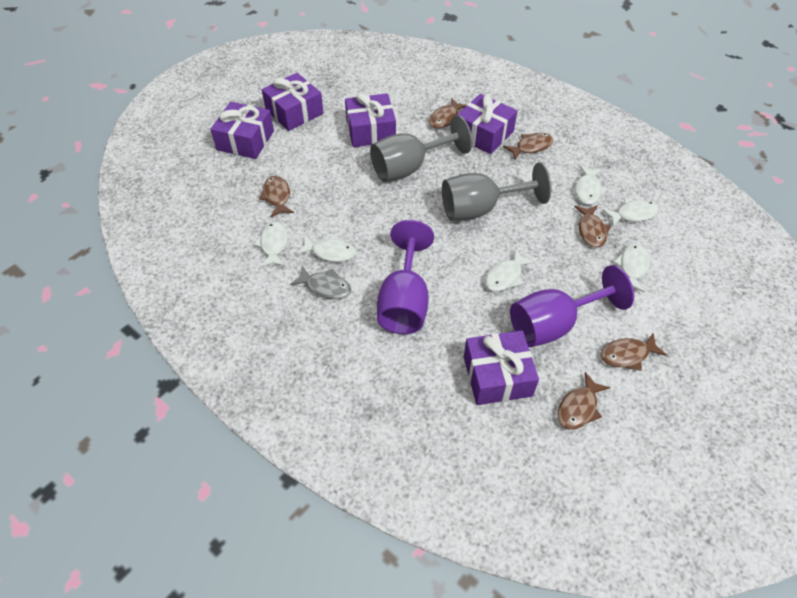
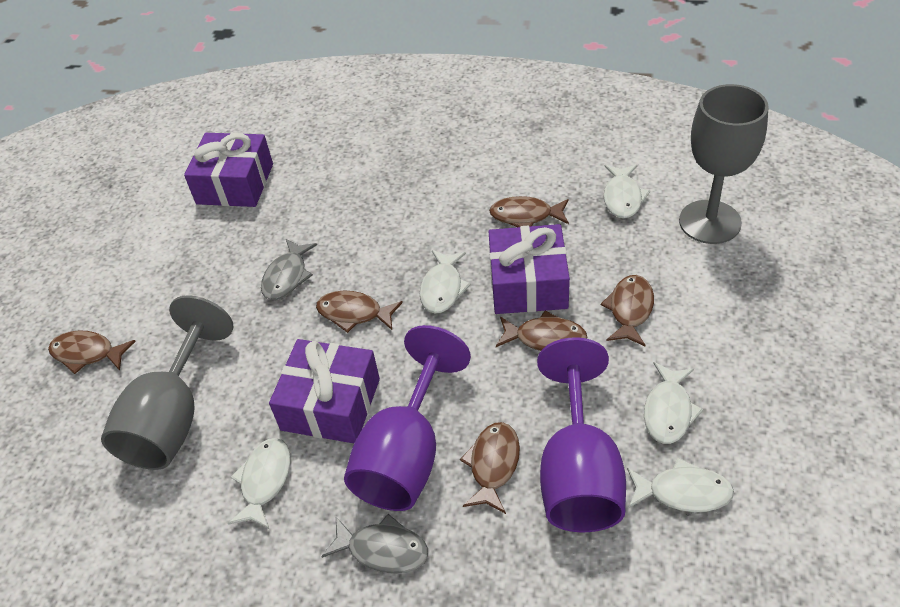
grey fish: 1 -> 2
purple gift: 5 -> 3
white fish: 6 -> 5

